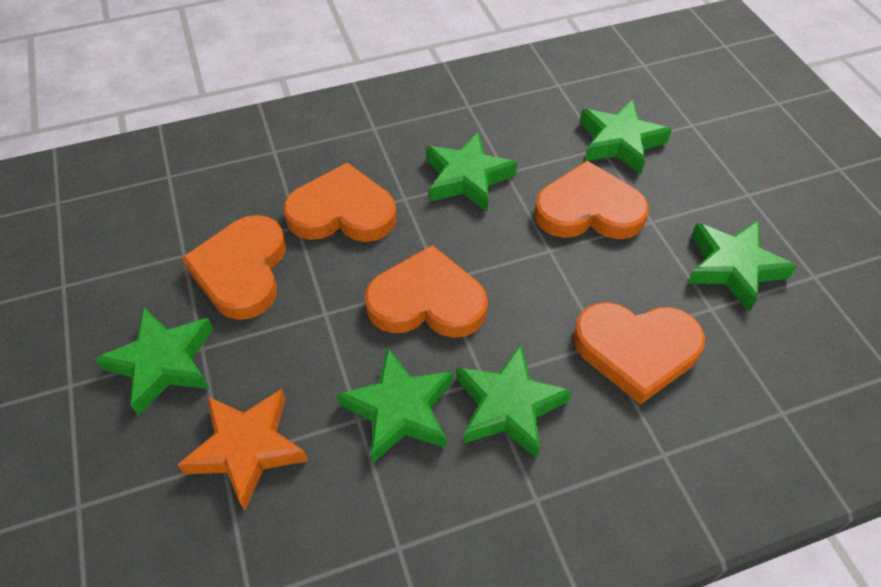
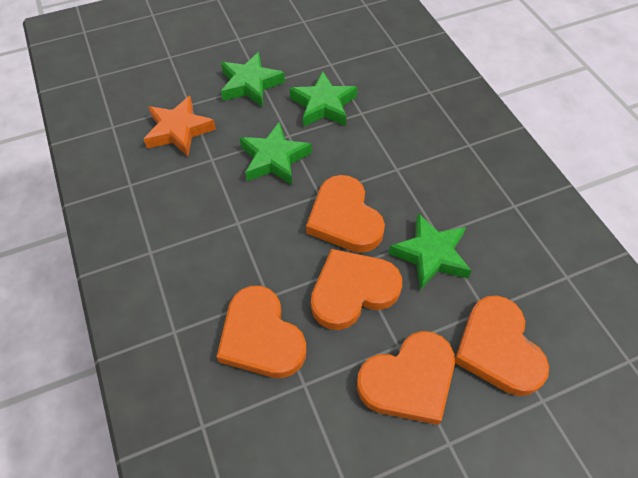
green star: 6 -> 4

